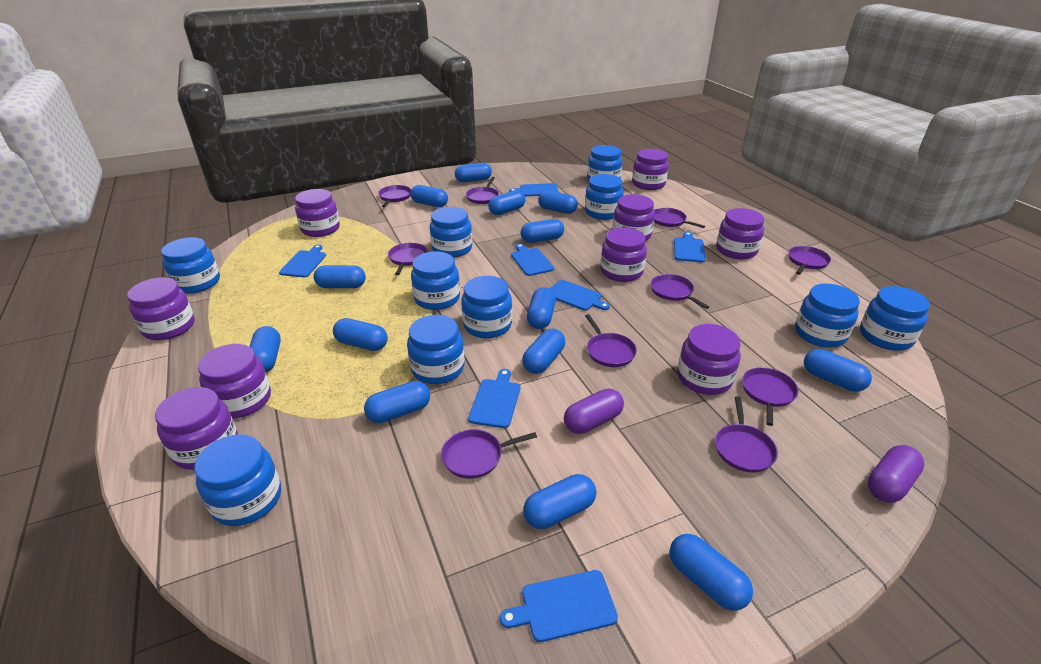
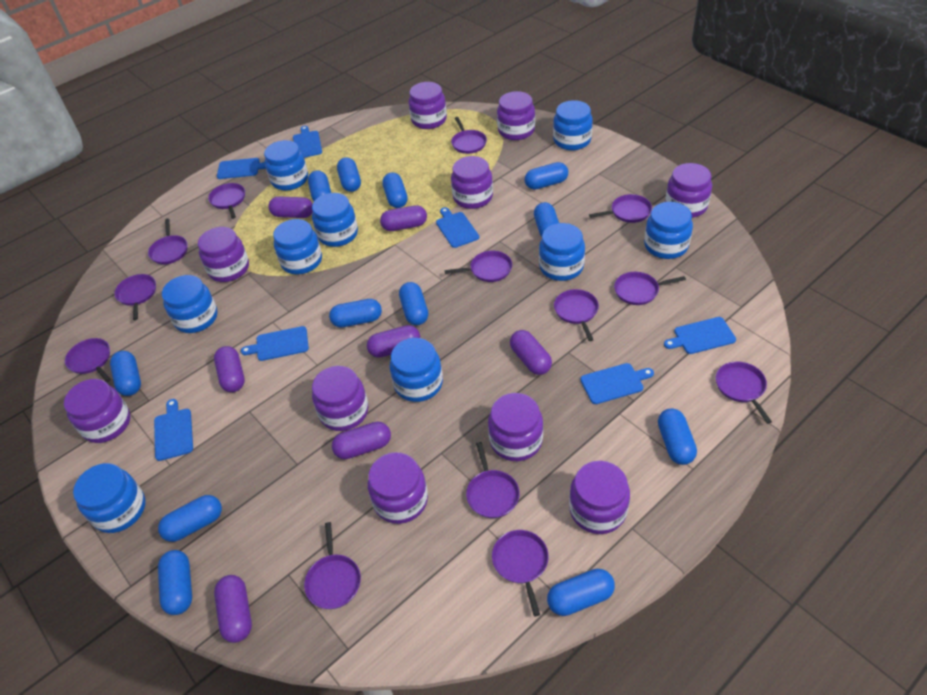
blue capsule: 14 -> 12
blue jar: 10 -> 9
purple capsule: 2 -> 7
purple jar: 9 -> 10
purple pan: 10 -> 13

